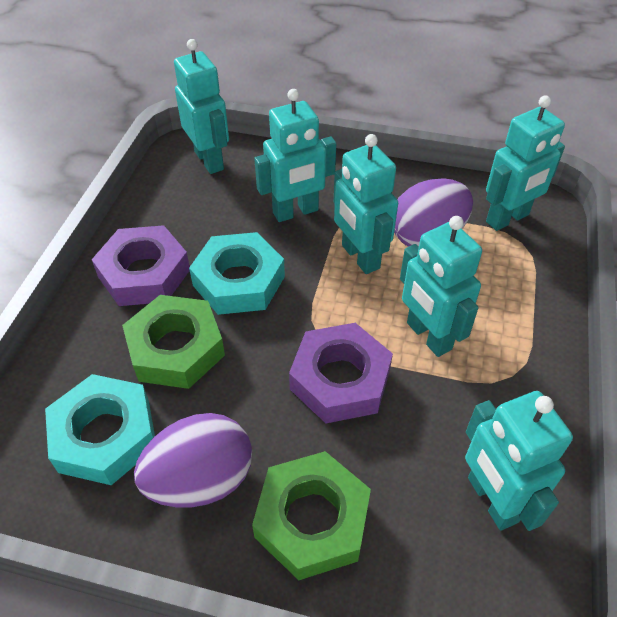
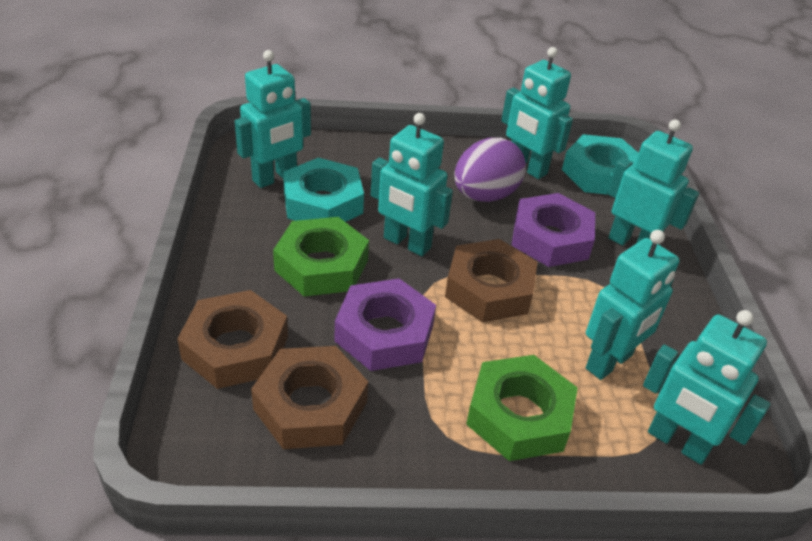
brown nut: 0 -> 3
purple egg: 2 -> 1

